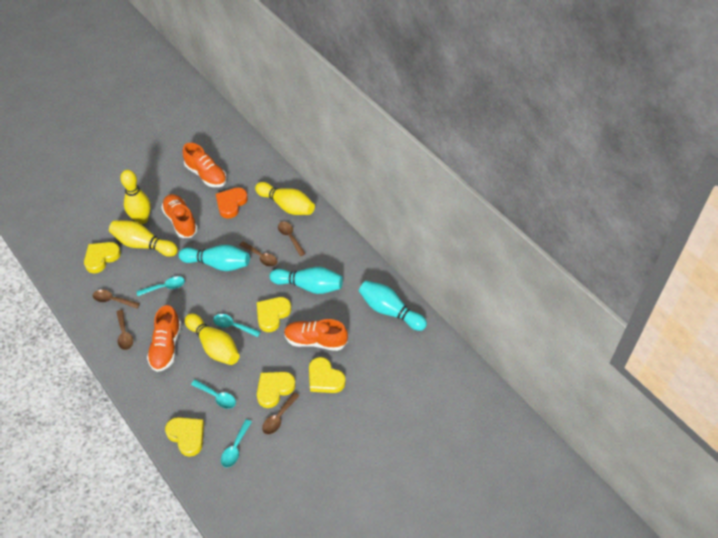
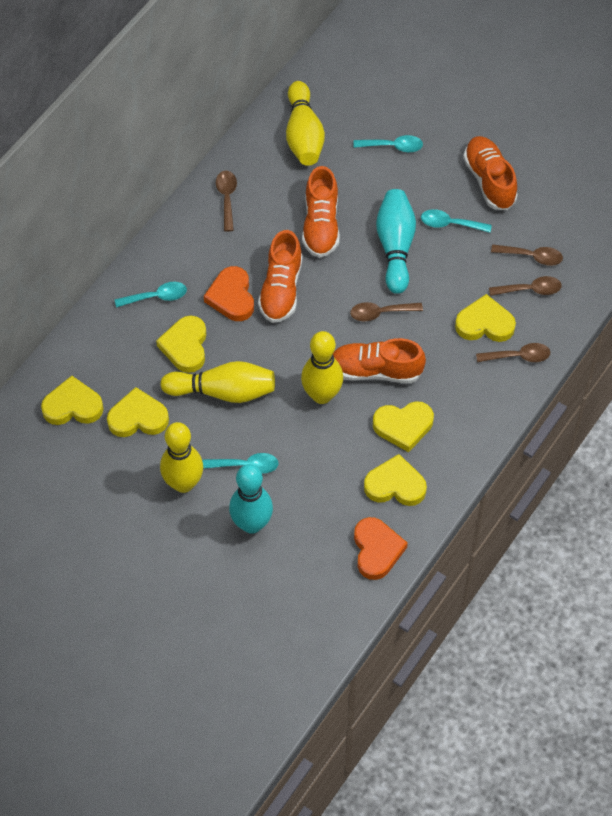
orange heart: 1 -> 2
turquoise bowling pin: 3 -> 2
yellow heart: 5 -> 6

